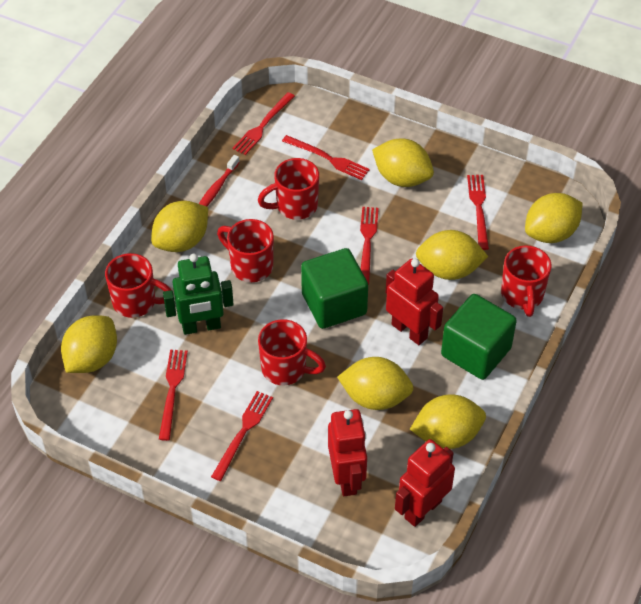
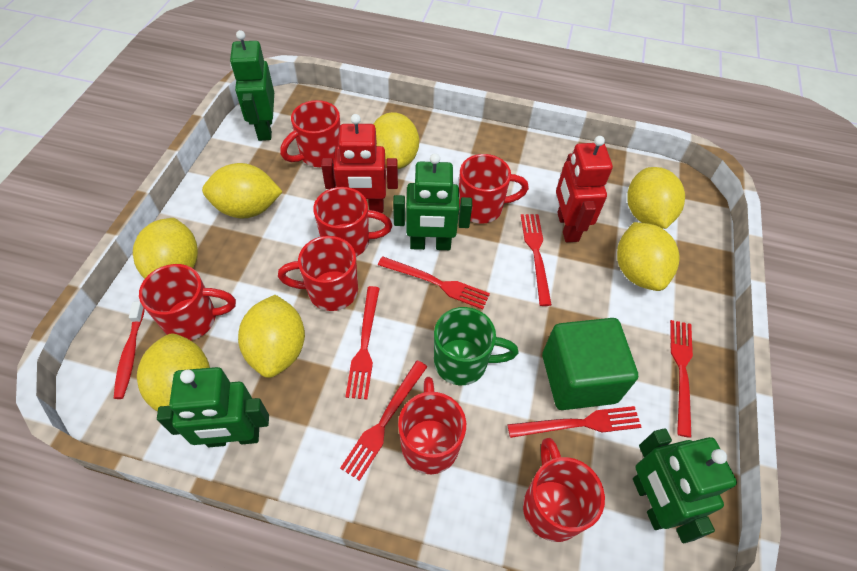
green cube: 2 -> 1
green mug: 0 -> 1
green robot: 1 -> 4
red mug: 5 -> 7
red robot: 3 -> 2

